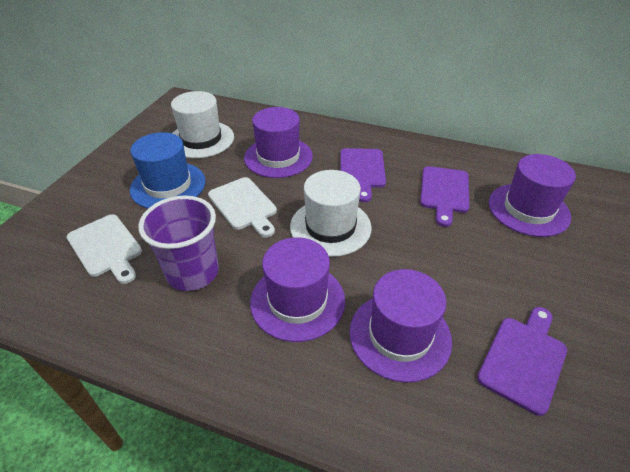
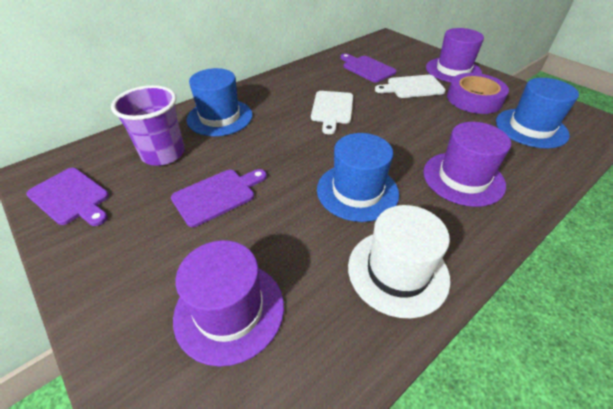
blue hat: 1 -> 3
purple hat: 4 -> 3
purple tape: 0 -> 1
white hat: 2 -> 1

